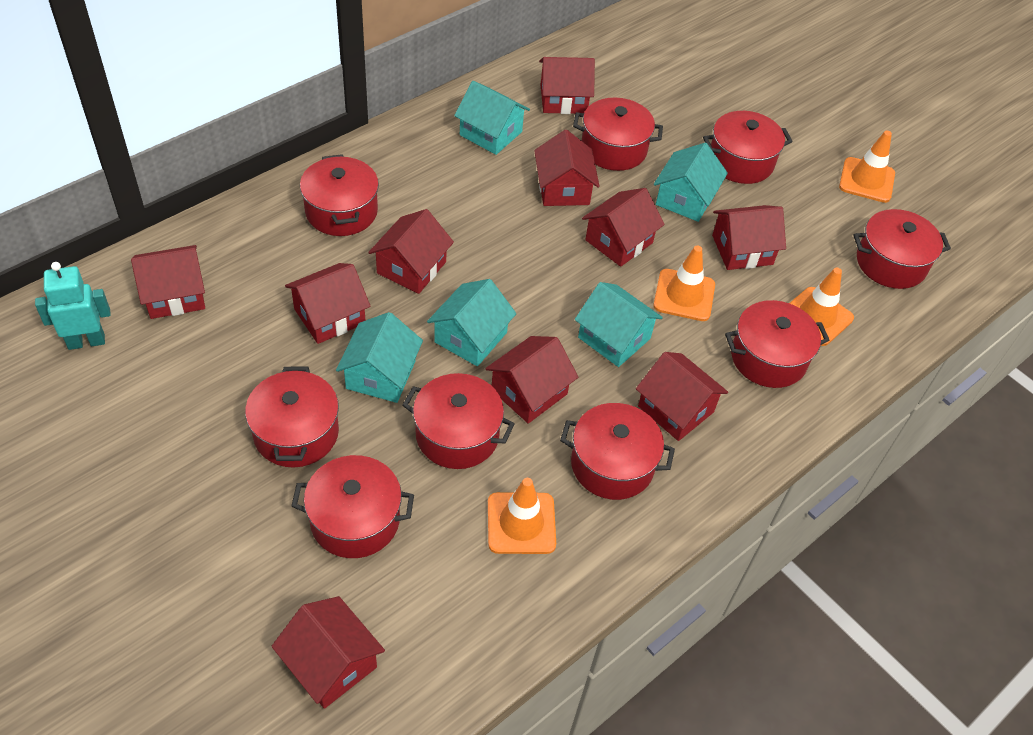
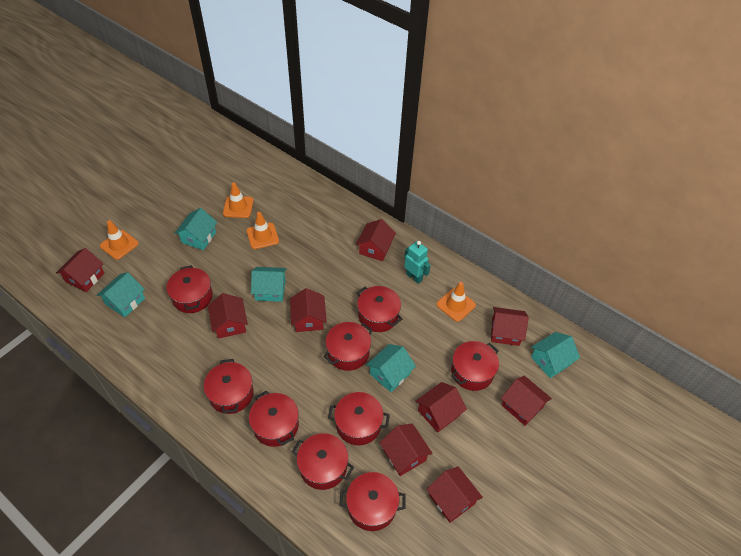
red house: 10 -> 9

